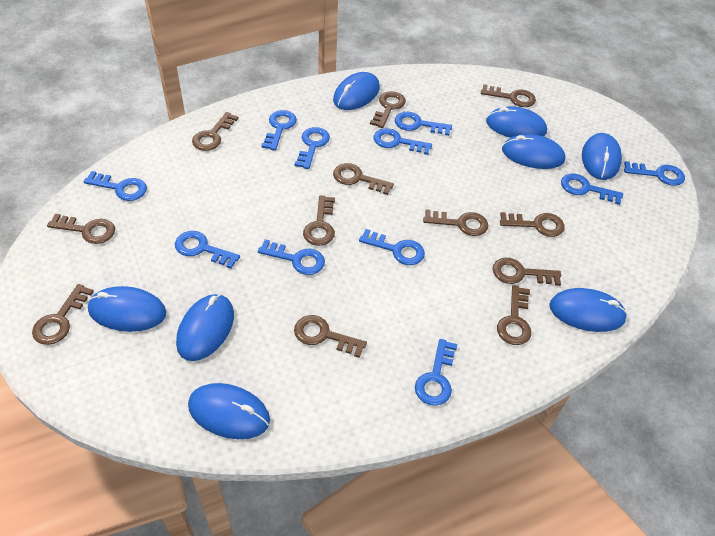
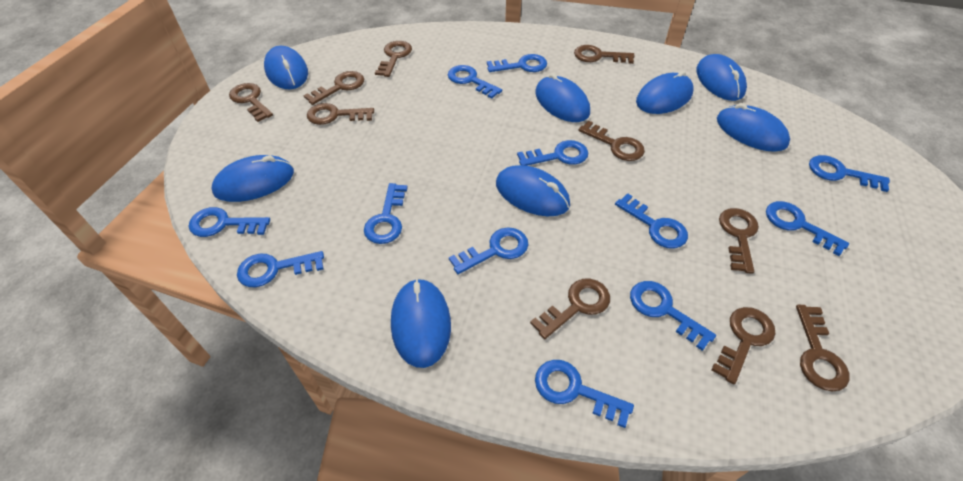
blue key: 11 -> 12
brown key: 12 -> 10

